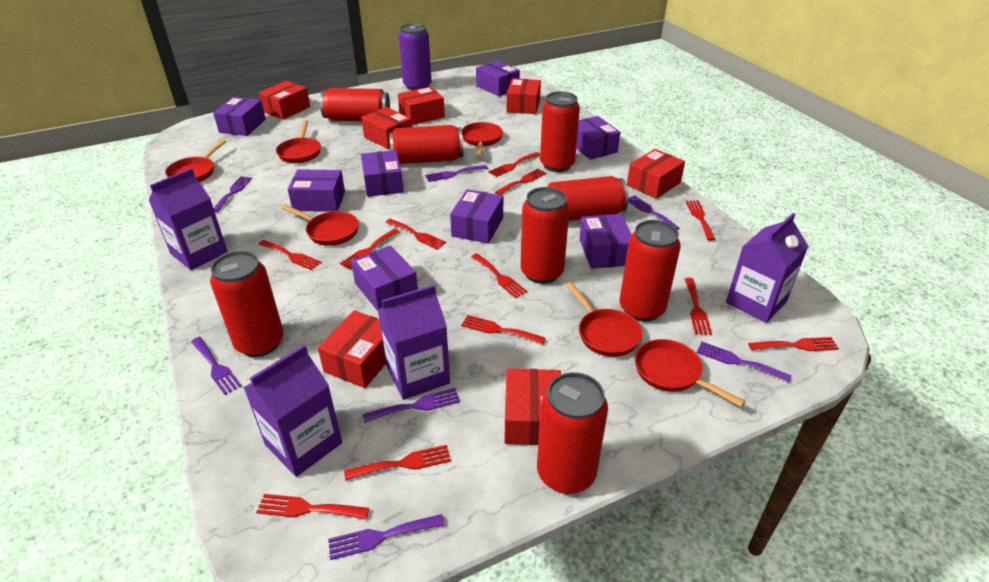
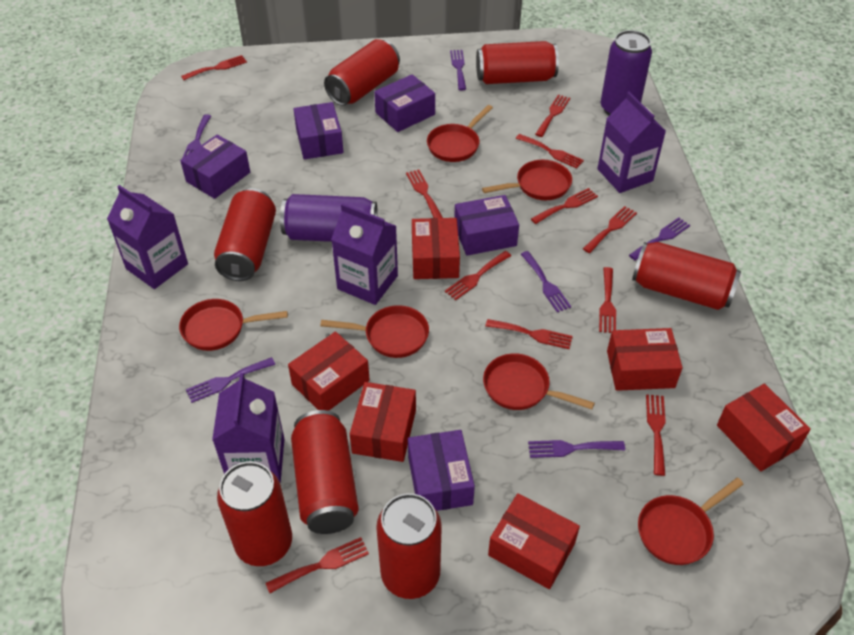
purple box: 8 -> 5
purple can: 1 -> 2
purple fork: 7 -> 6
red box: 7 -> 6
red can: 8 -> 7
red fork: 12 -> 11

